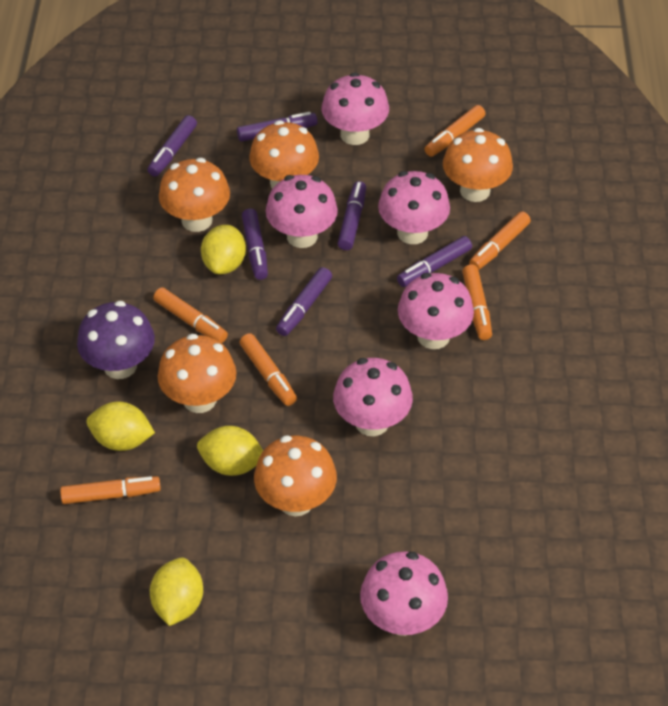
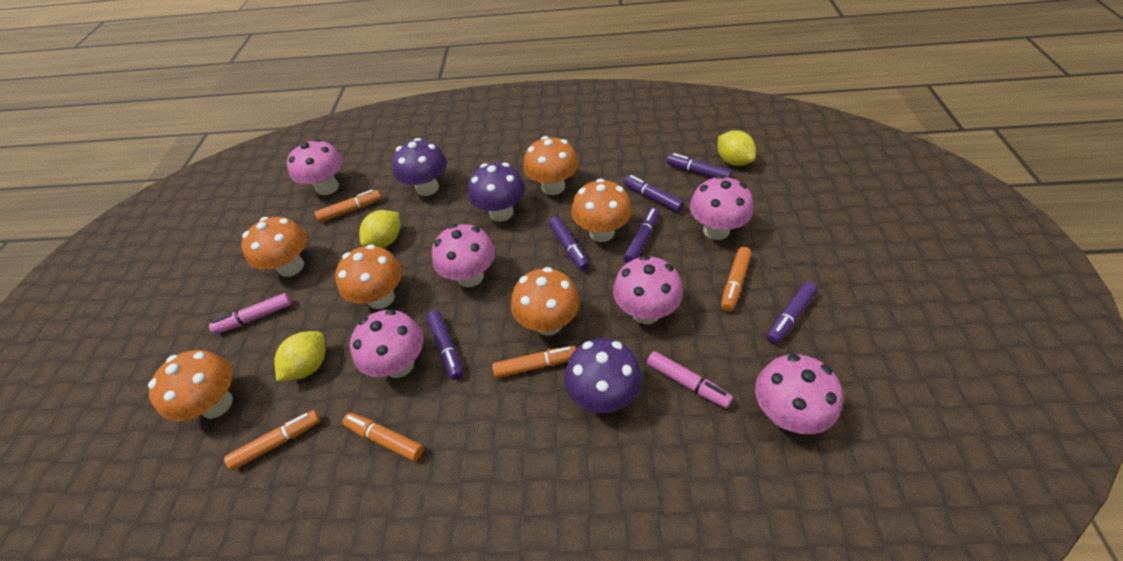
orange marker: 6 -> 5
orange mushroom: 5 -> 6
pink marker: 0 -> 2
purple mushroom: 1 -> 3
yellow lemon: 4 -> 3

